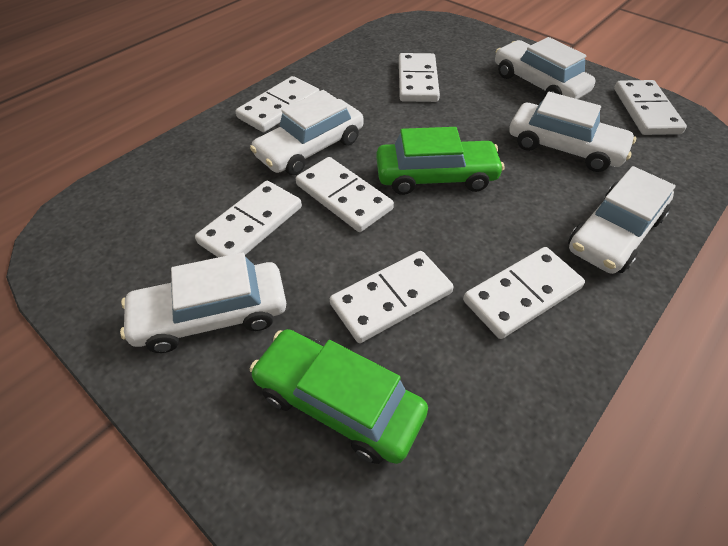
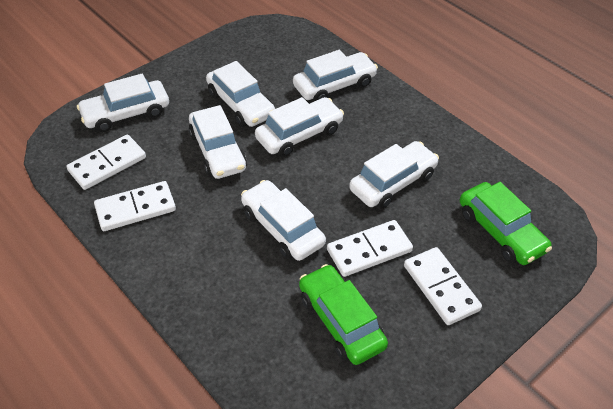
white car: 5 -> 7
white domino: 7 -> 4

